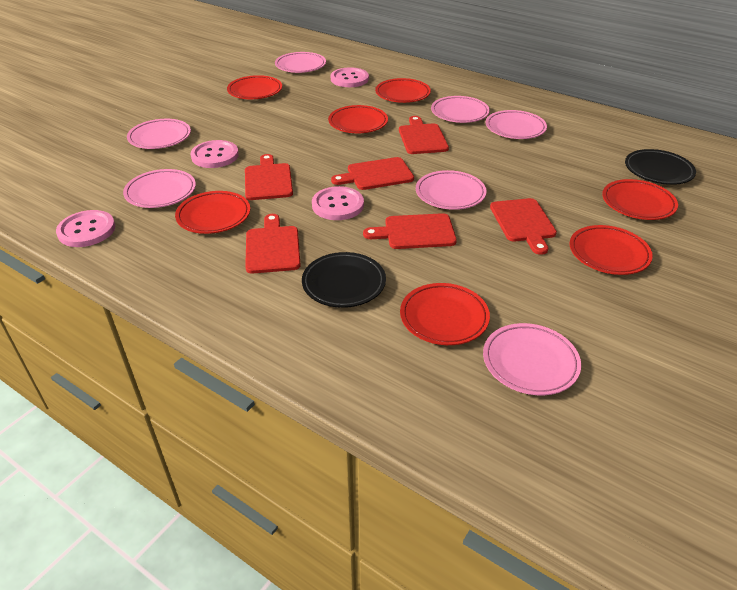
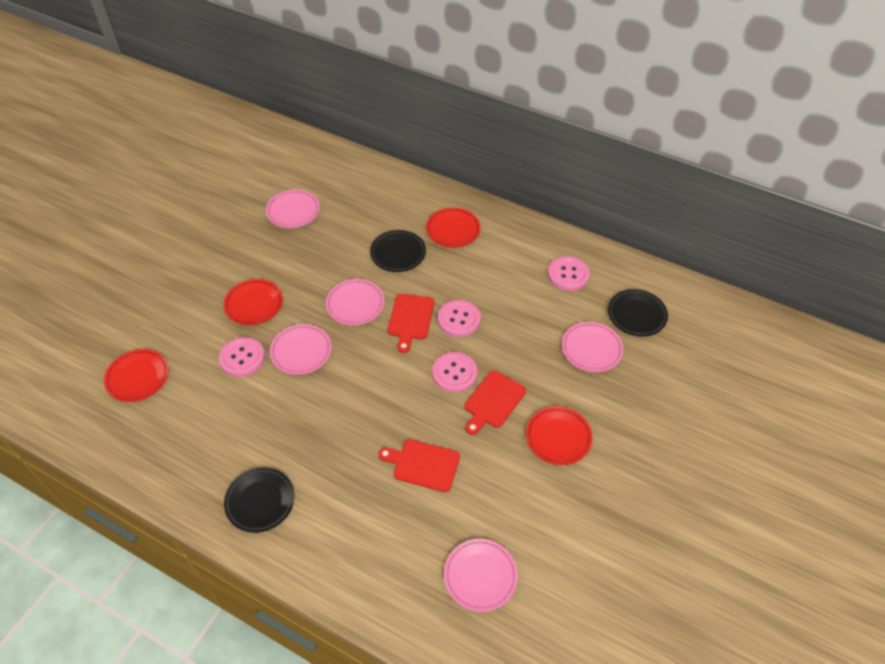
black plate: 2 -> 3
pink plate: 7 -> 5
red cutting board: 6 -> 3
red plate: 7 -> 4

